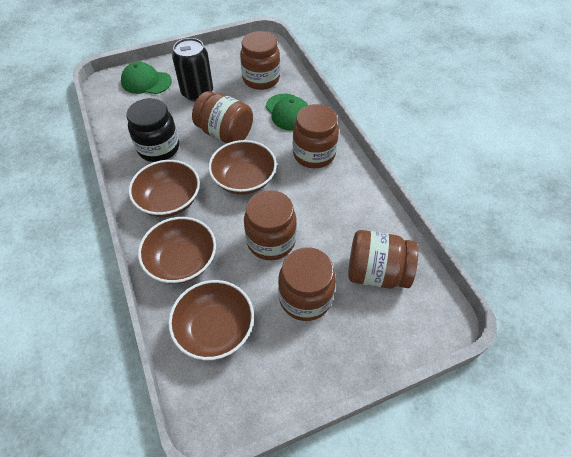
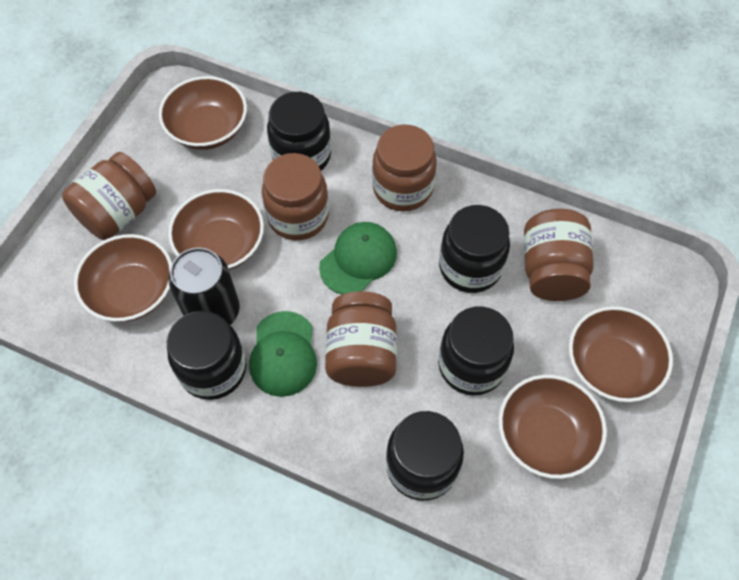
black jar: 1 -> 5
brown bowl: 4 -> 5
brown jar: 6 -> 5

